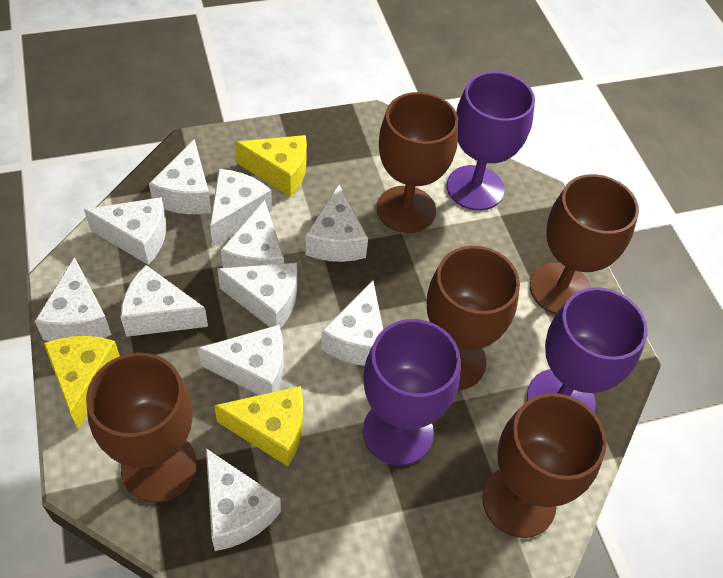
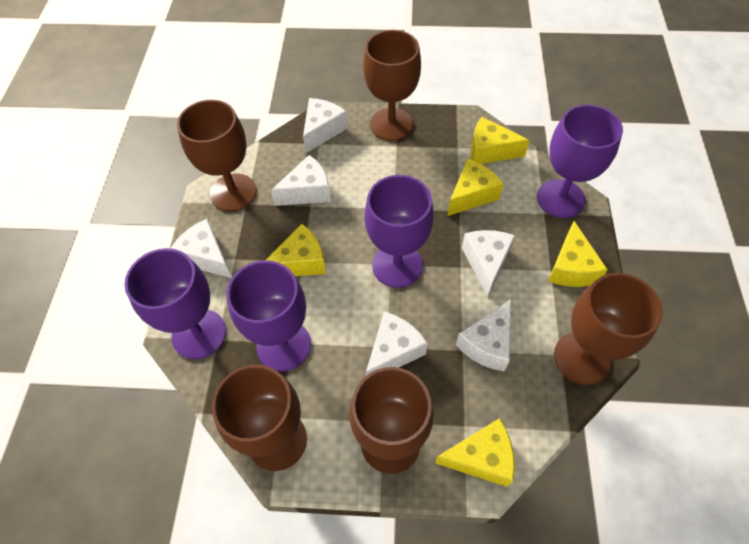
purple goblet: 3 -> 4
white cheese: 11 -> 6
yellow cheese: 3 -> 5

